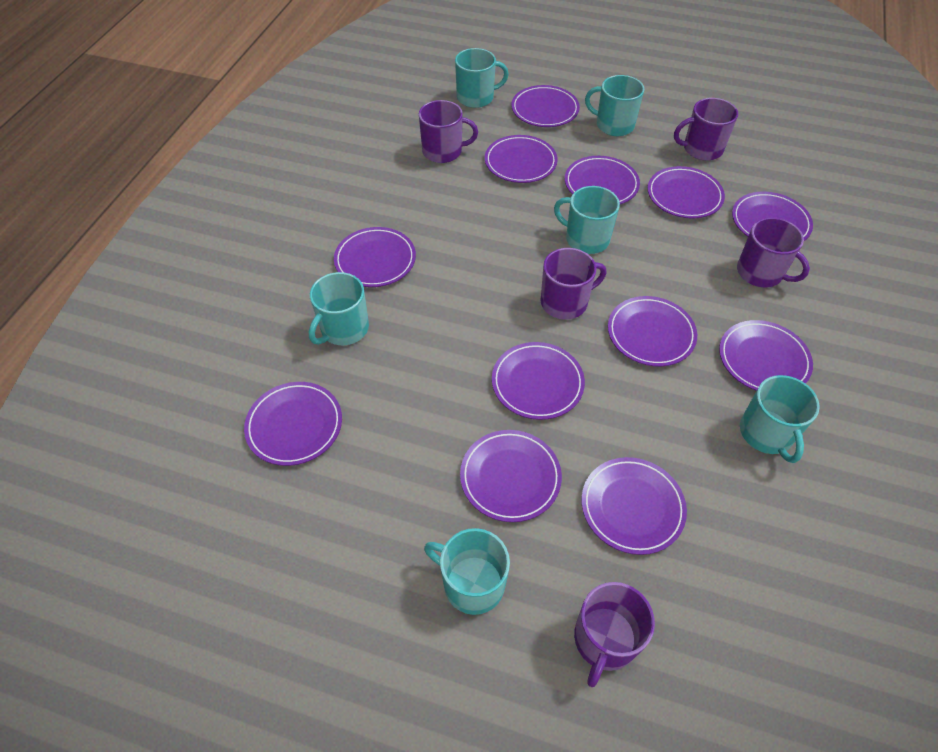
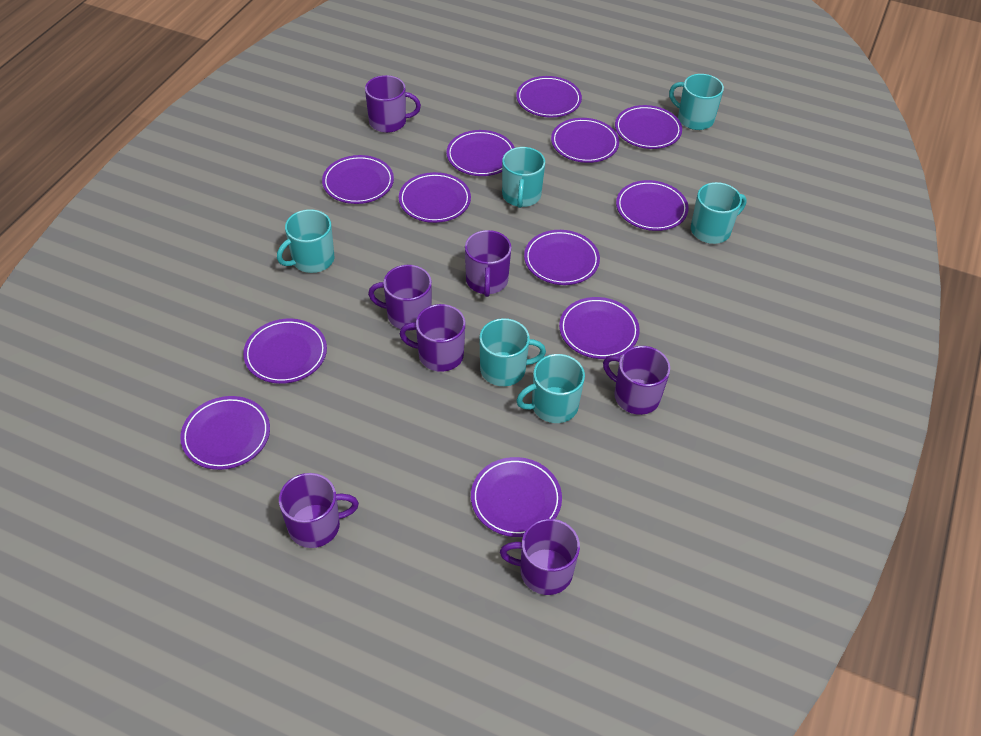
purple mug: 5 -> 7

